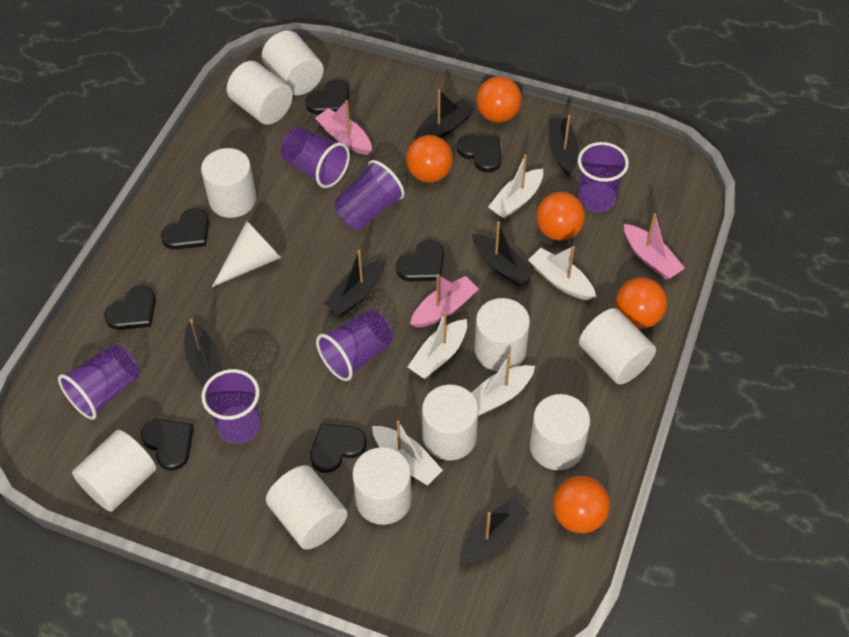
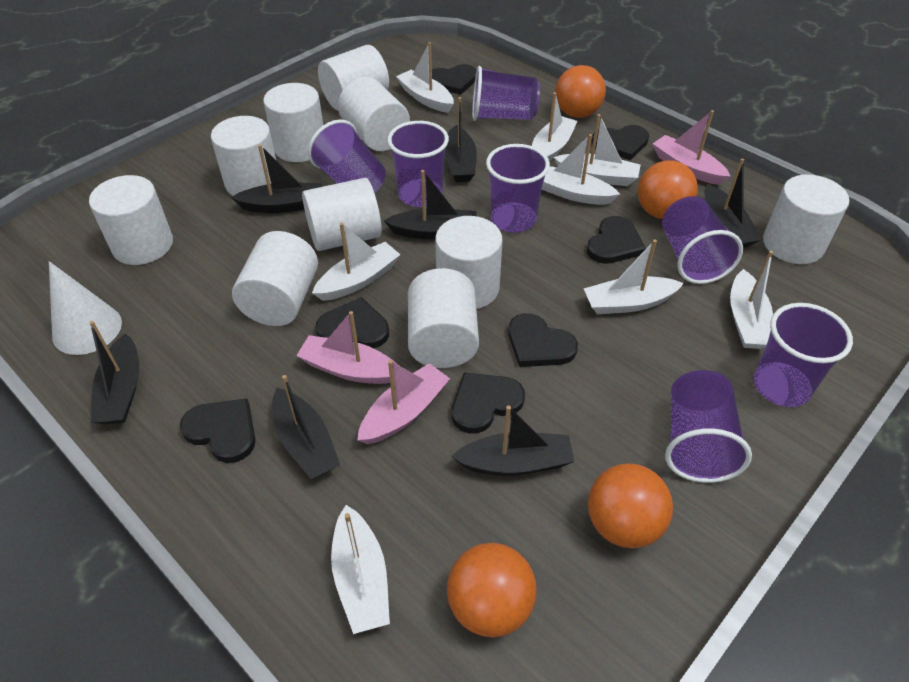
black boat: 6 -> 7
orange ball: 5 -> 4
purple cup: 6 -> 7
white boat: 5 -> 8

